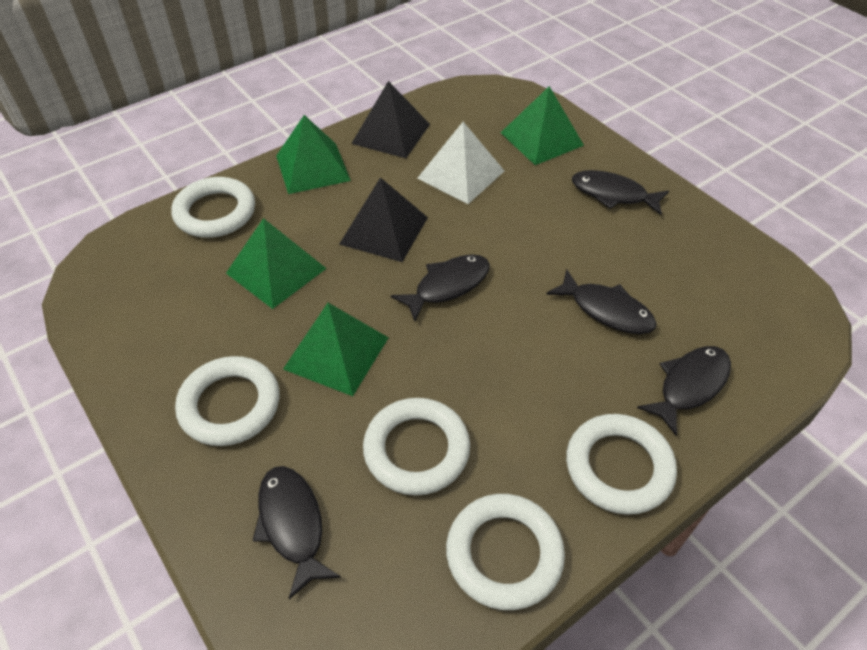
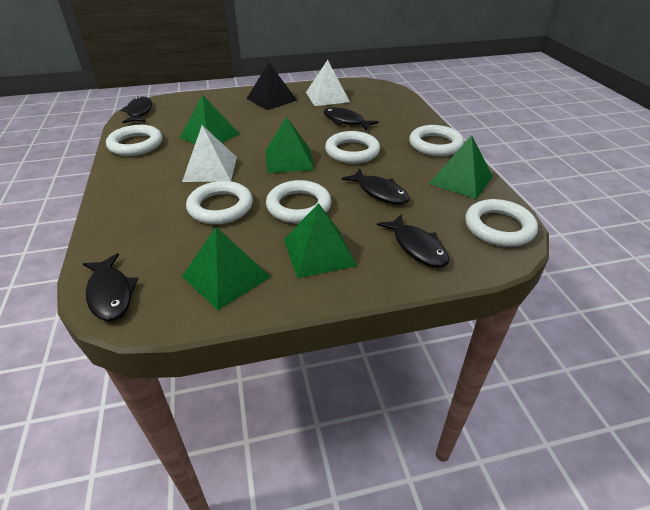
black pyramid: 2 -> 1
green pyramid: 4 -> 5
white pyramid: 1 -> 2
white ring: 5 -> 6

